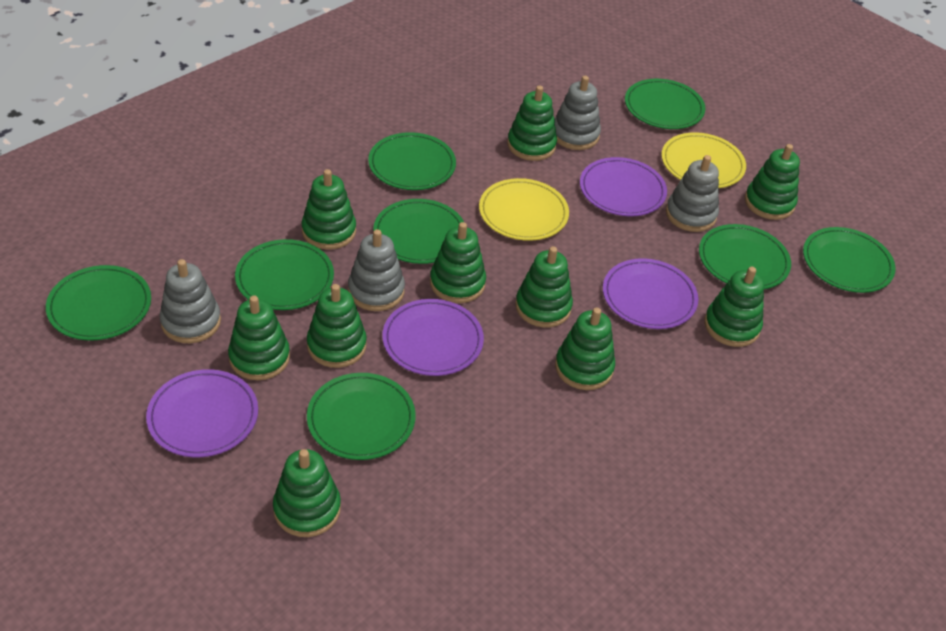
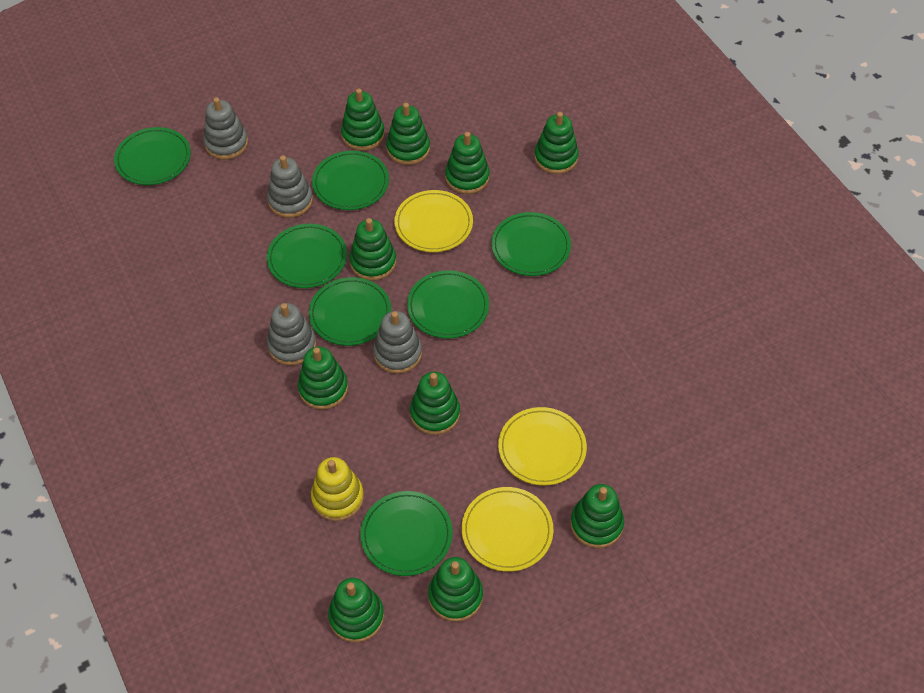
green plate: 8 -> 7
purple plate: 4 -> 0
yellow plate: 2 -> 3
yellow stacking toy: 0 -> 1

